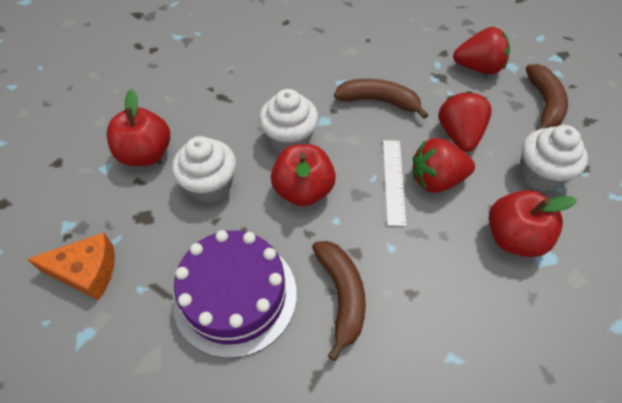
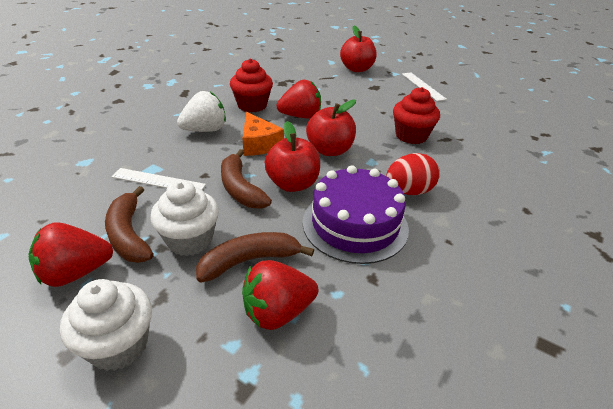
red cupcake: 0 -> 2
red egg: 0 -> 1
white cupcake: 3 -> 2
white ruler: 1 -> 2
white strawberry: 0 -> 1

